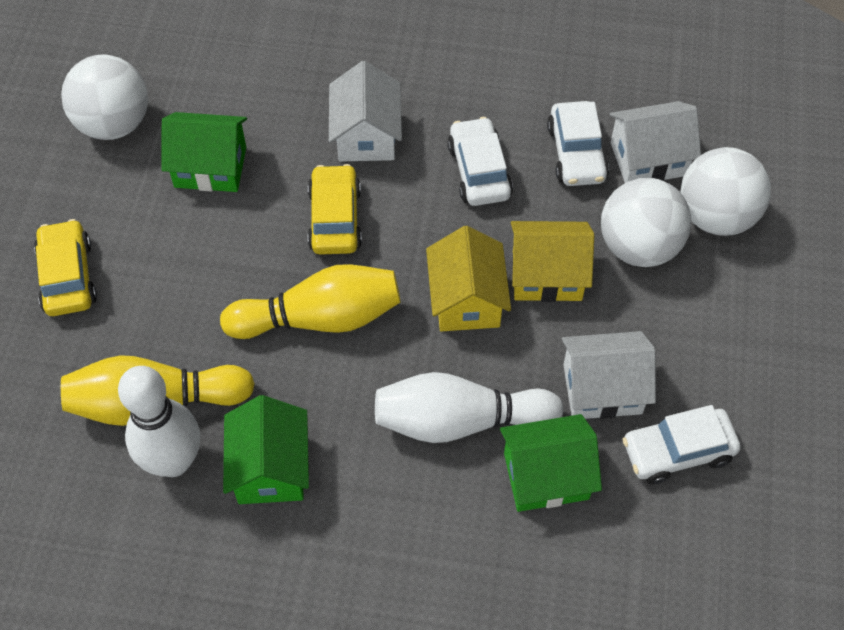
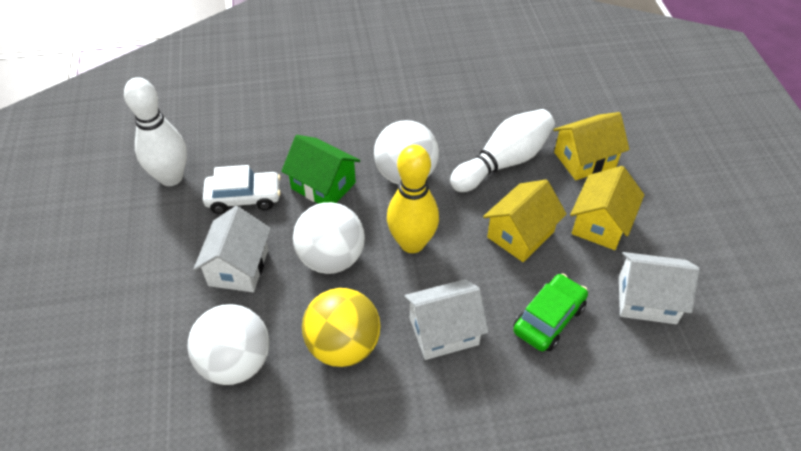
green car: 0 -> 1
green house: 3 -> 1
white car: 3 -> 1
yellow ball: 0 -> 1
yellow bowling pin: 2 -> 1
yellow car: 2 -> 0
yellow house: 2 -> 3

